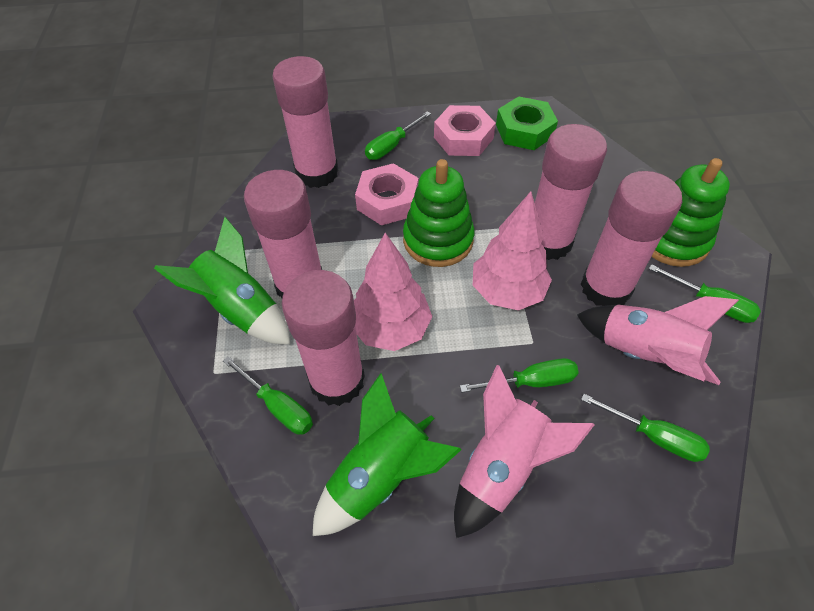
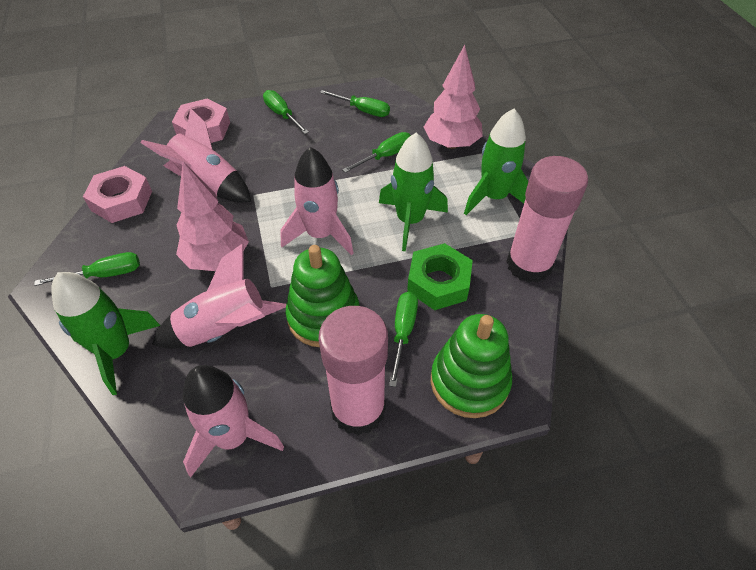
green rocket: 2 -> 3
pink glue stick: 5 -> 2
pink rocket: 2 -> 4

